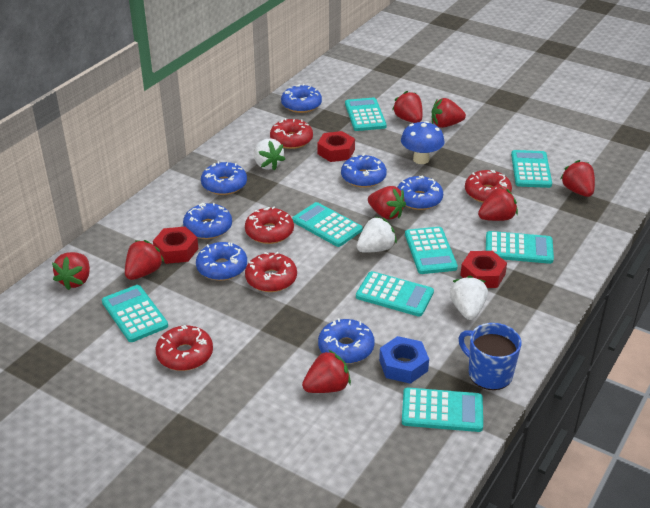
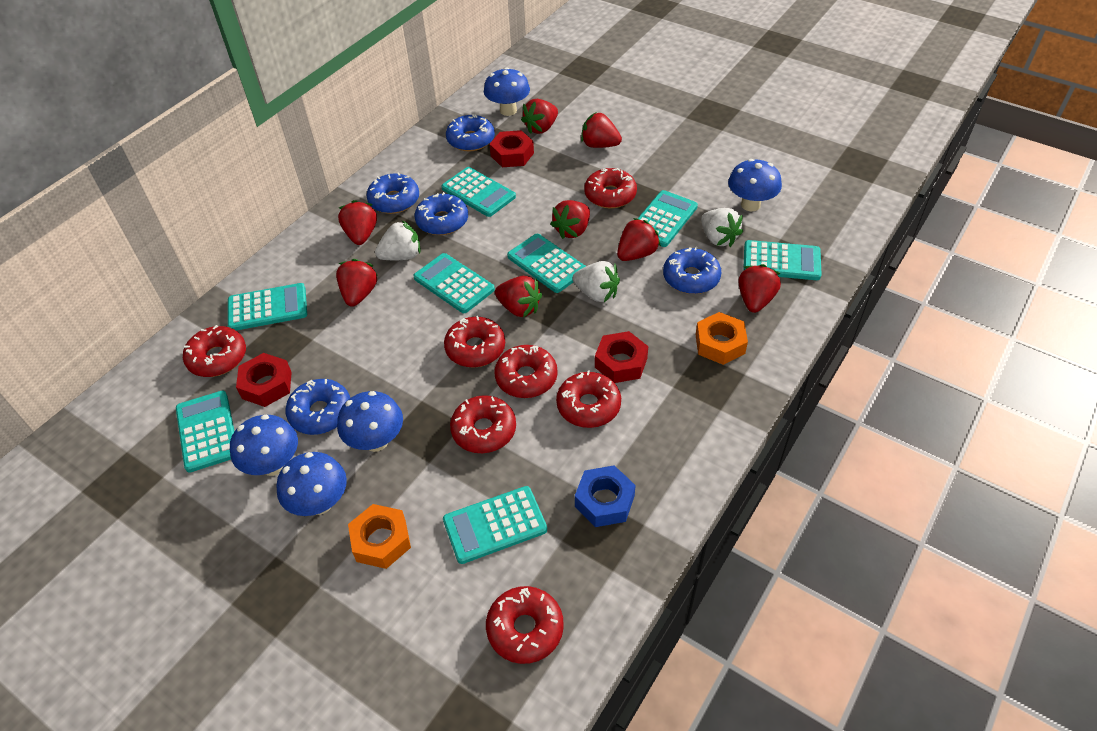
blue donut: 7 -> 5
blue mug: 1 -> 0
blue mushroom: 1 -> 5
orange nut: 0 -> 2
red donut: 5 -> 7

